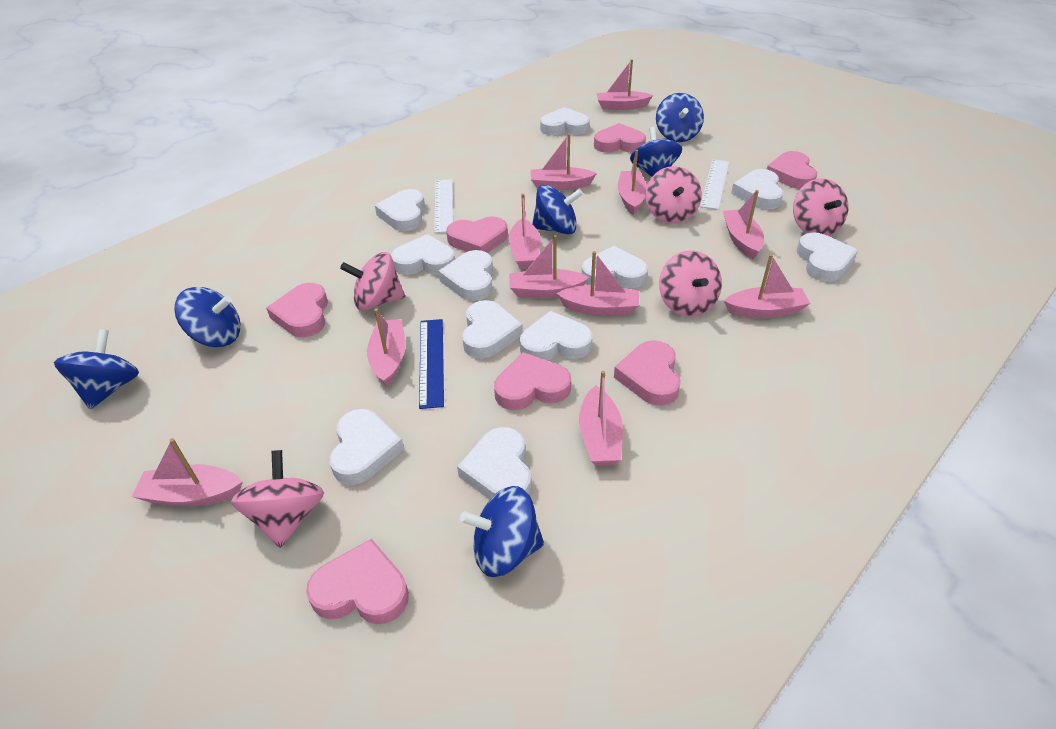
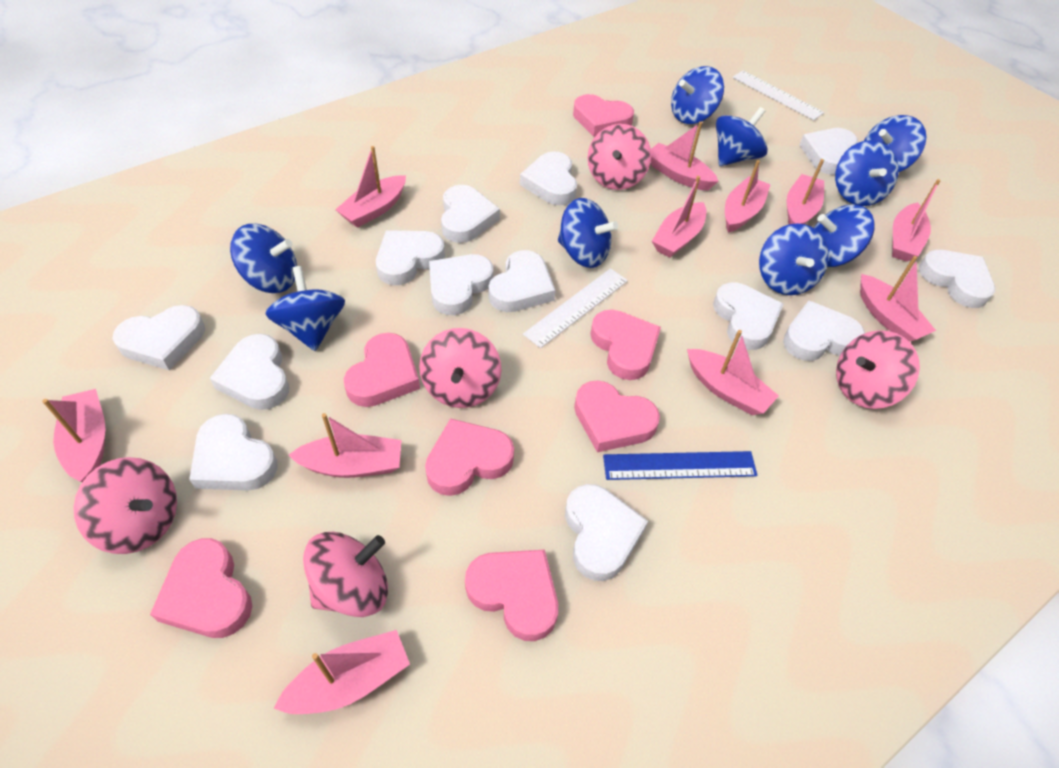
blue spinning top: 6 -> 9
white heart: 11 -> 13

